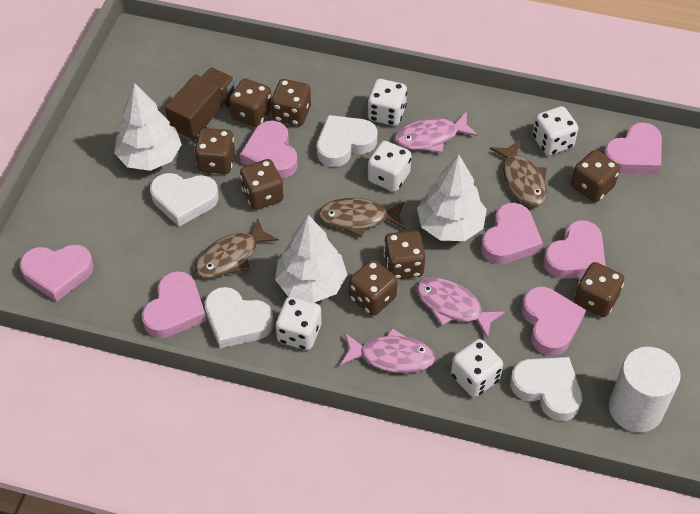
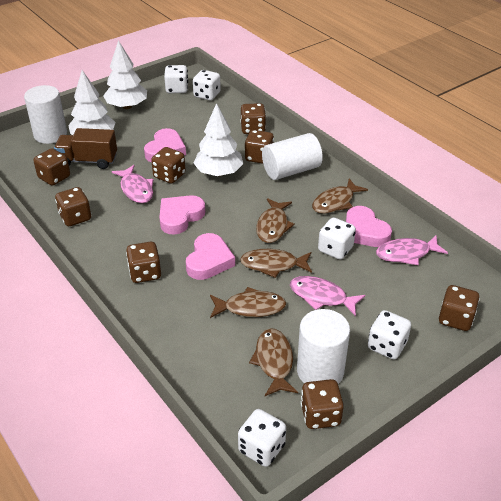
brown fish: 3 -> 5
pink heart: 7 -> 4
white cylinder: 1 -> 3
white heart: 4 -> 0

